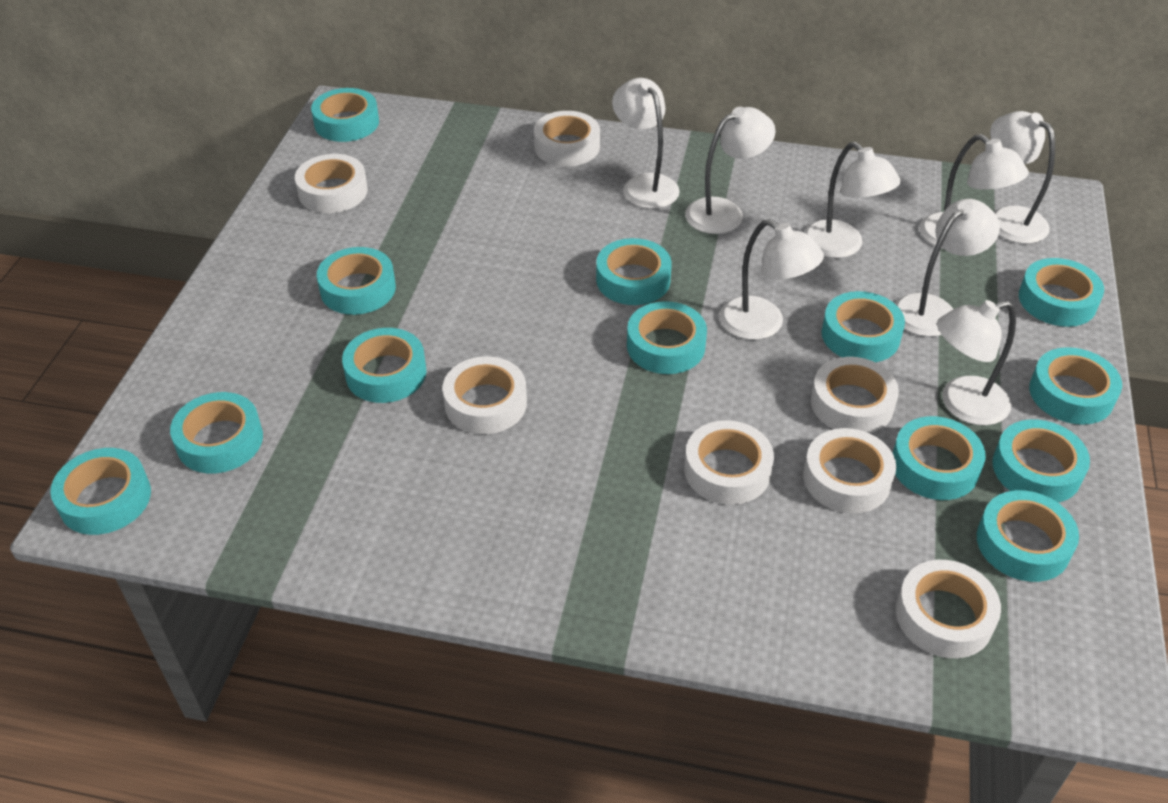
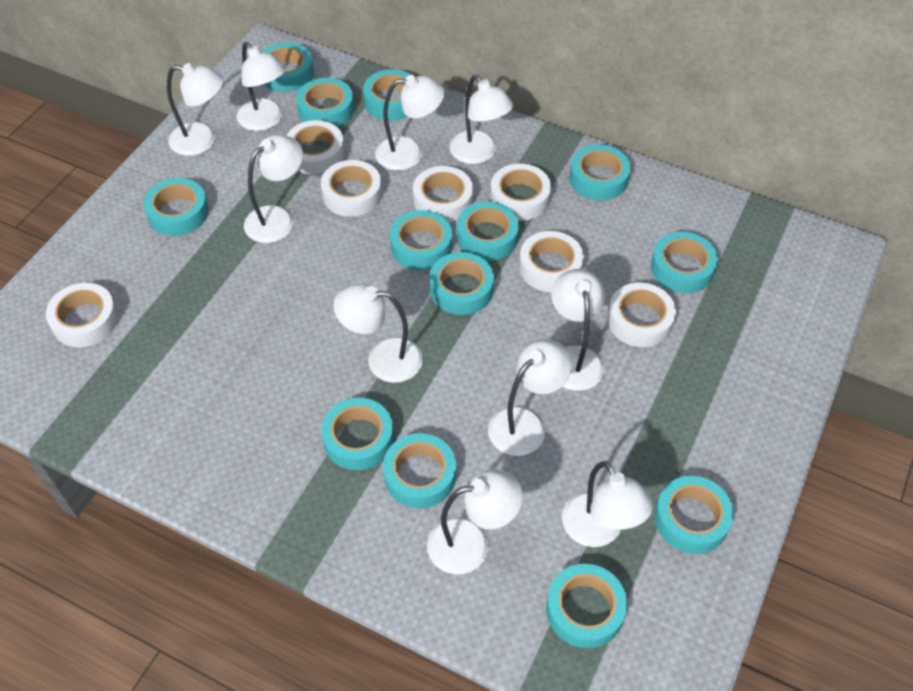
white lamp: 8 -> 10

